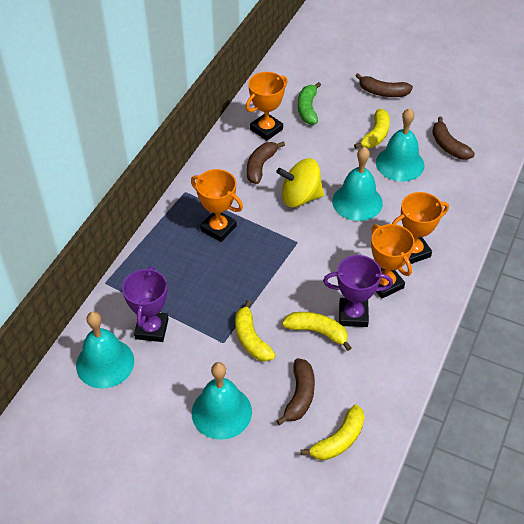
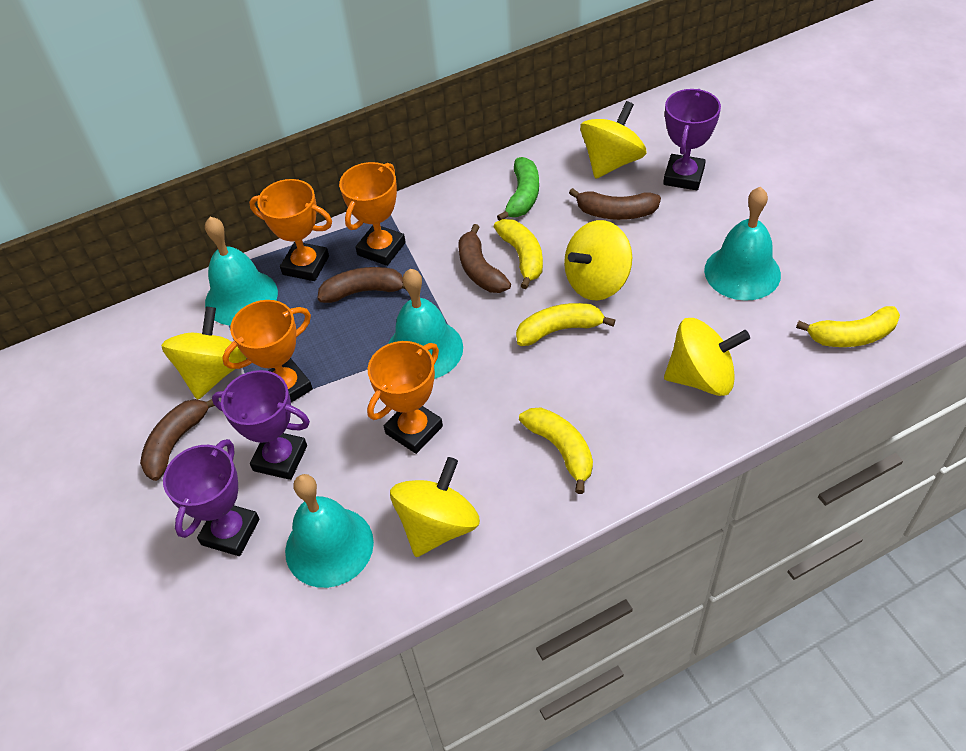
purple trophy: 2 -> 3
yellow spinning top: 1 -> 5

